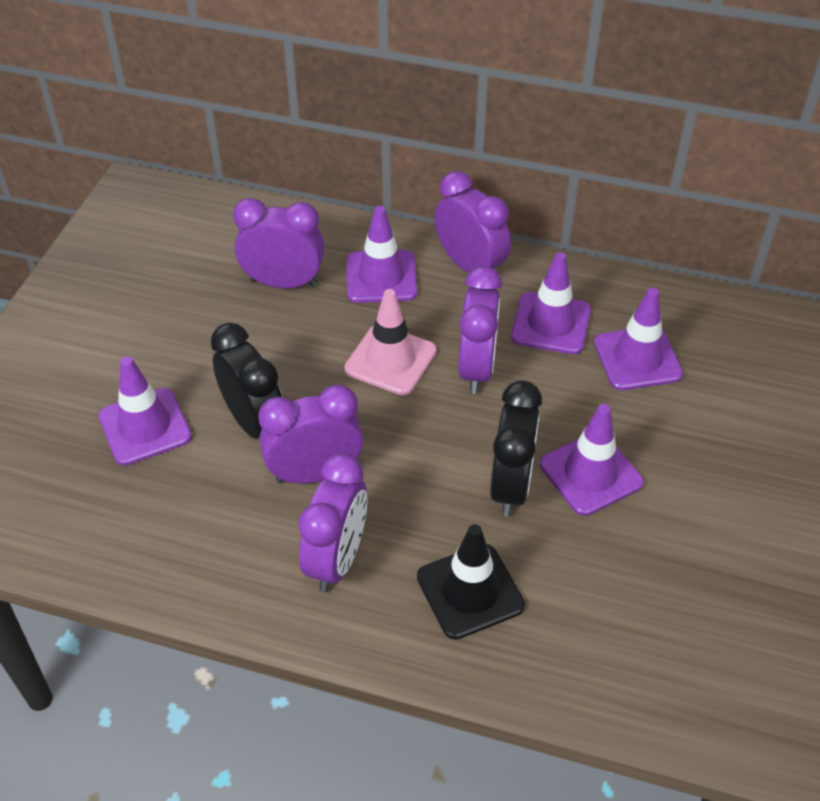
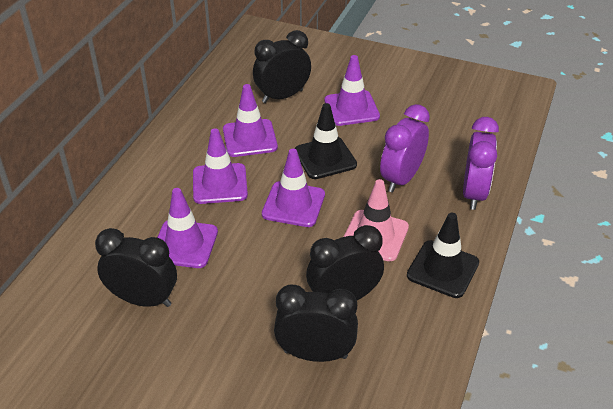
black clock: 2 -> 4
black traffic cone: 1 -> 2
purple clock: 5 -> 2

